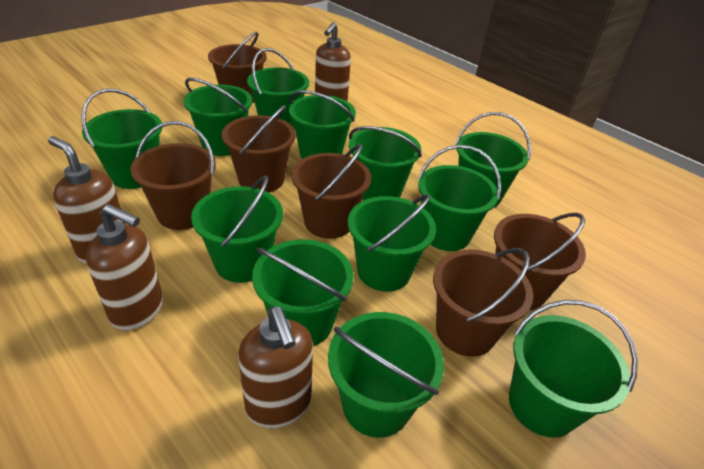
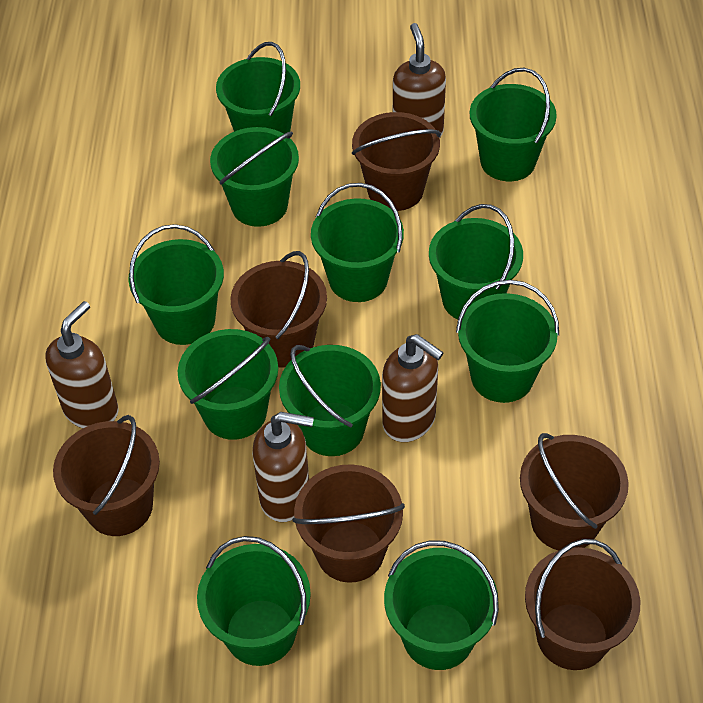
green bucket: 12 -> 11

